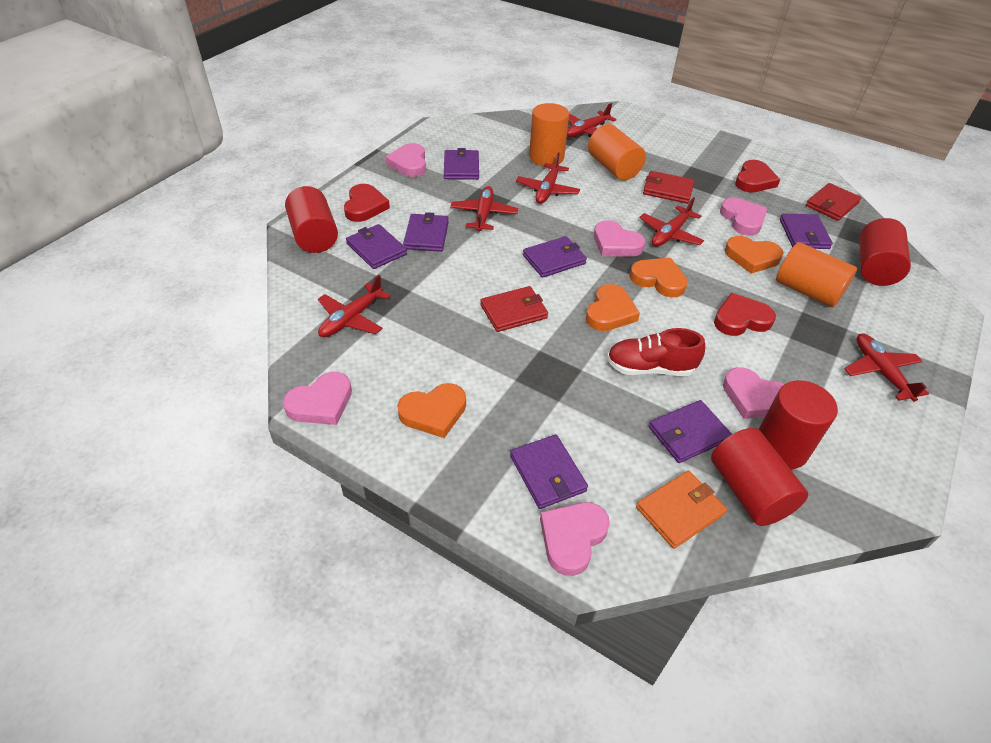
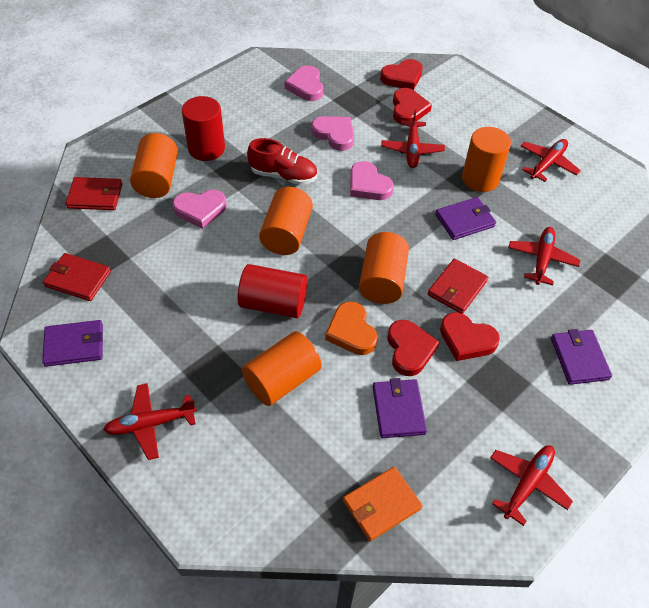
orange cylinder: 3 -> 5
orange heart: 4 -> 1
pink heart: 6 -> 4
purple wallet: 7 -> 4
red cylinder: 4 -> 2
red heart: 3 -> 4
red plane: 6 -> 5

